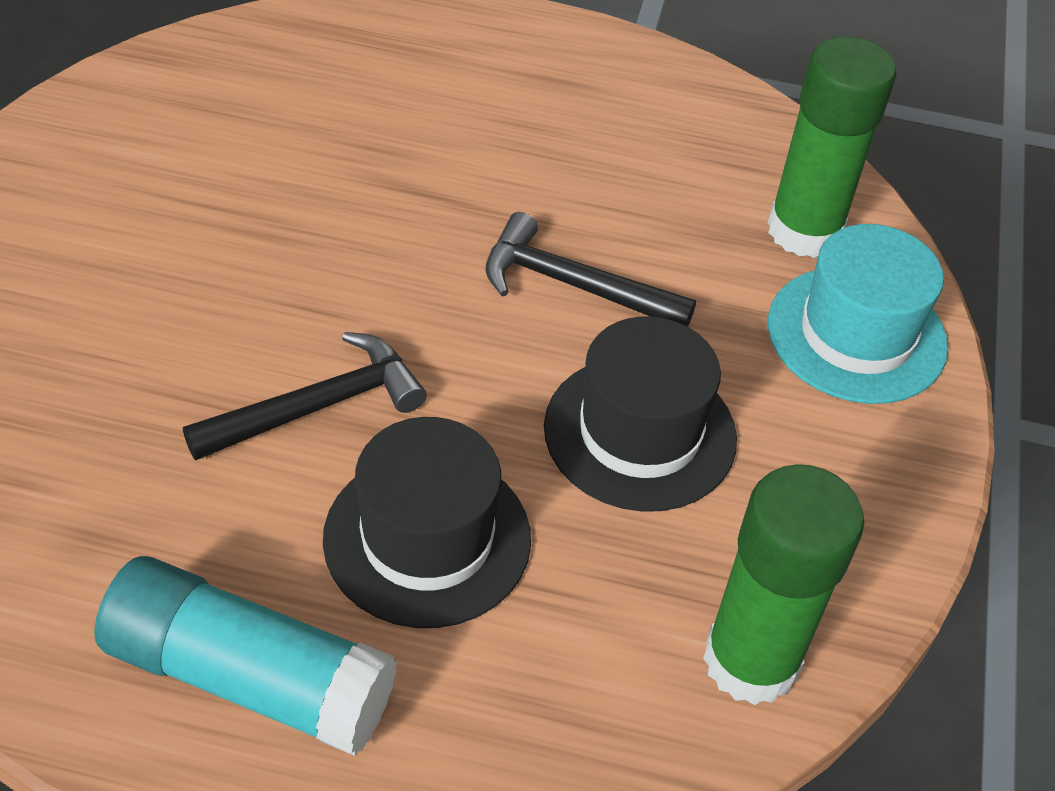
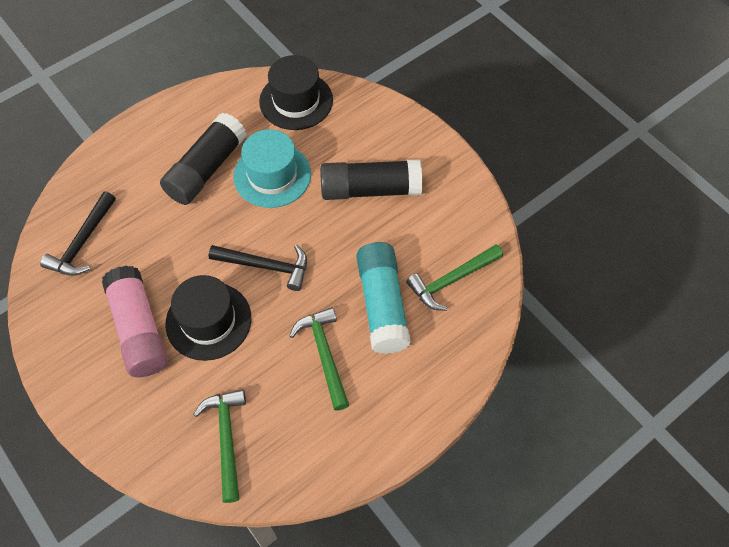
black glue stick: 0 -> 2
green glue stick: 2 -> 0
green hammer: 0 -> 3
pink glue stick: 0 -> 1

